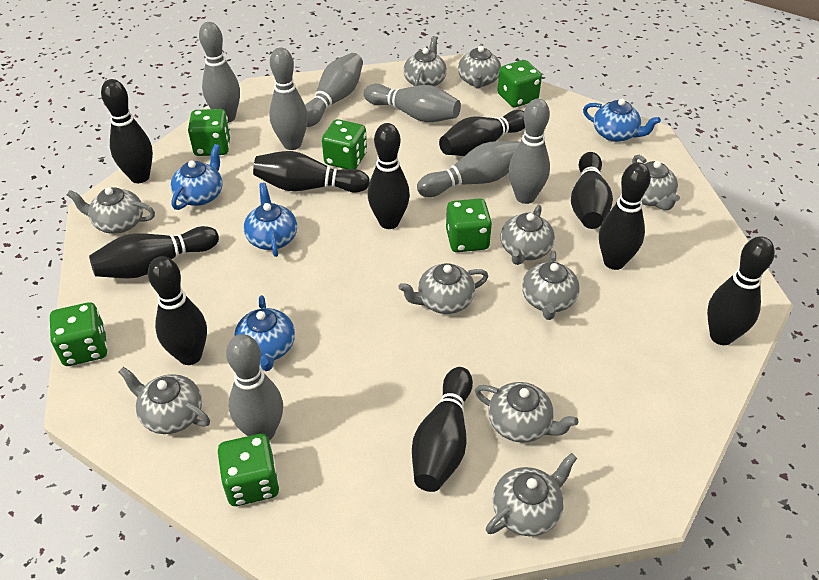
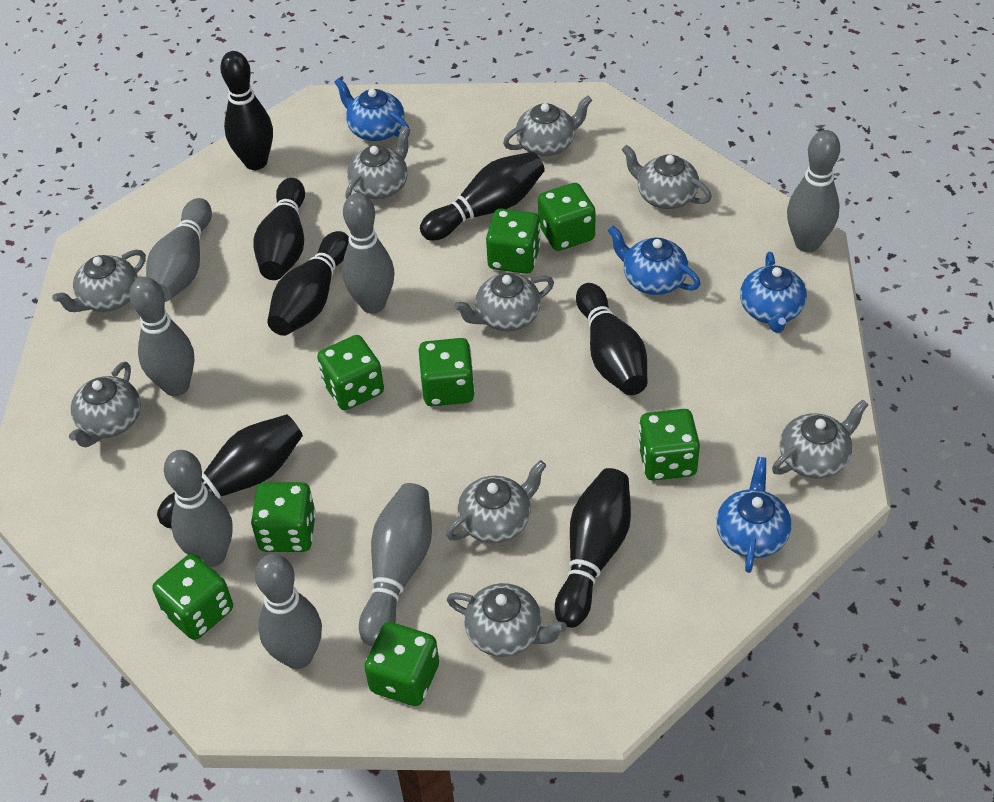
black bowling pin: 10 -> 7
green dice: 6 -> 8
grey teapot: 10 -> 9

